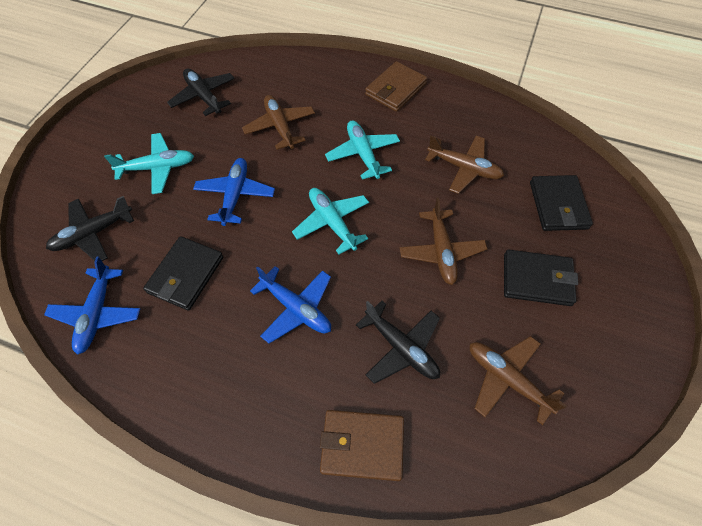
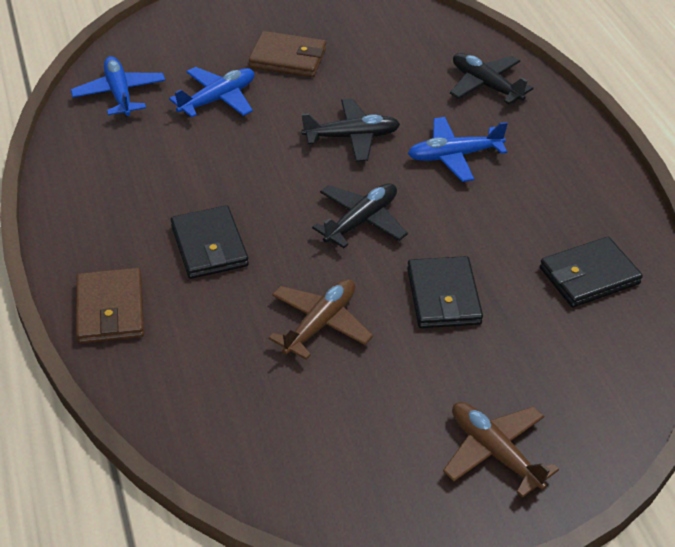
brown plane: 4 -> 2
turquoise plane: 3 -> 0

